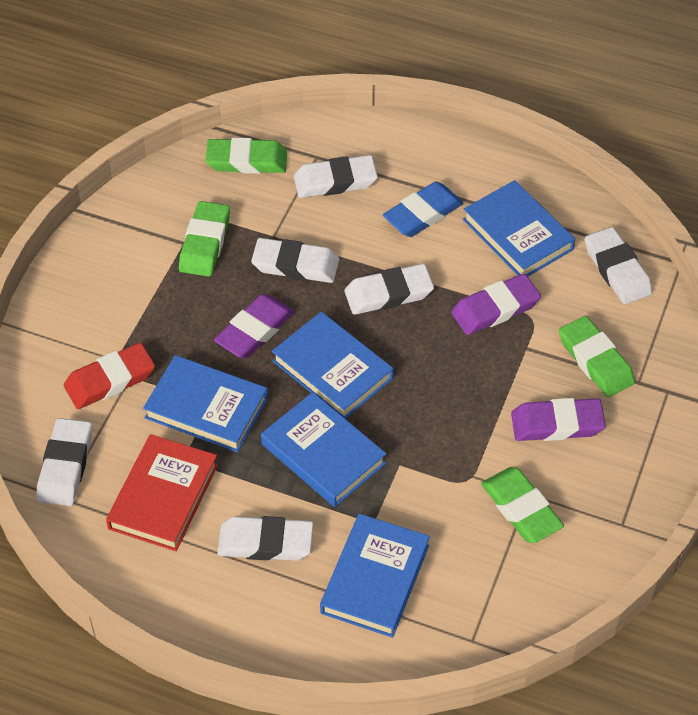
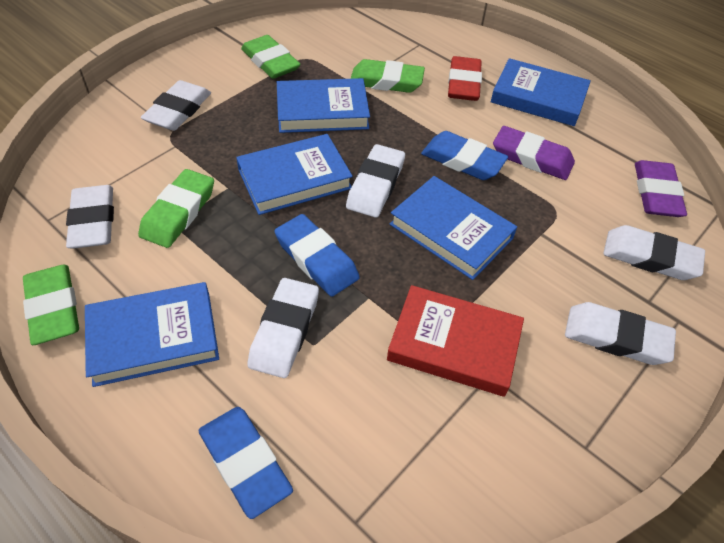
blue eraser: 1 -> 3
purple eraser: 3 -> 2

